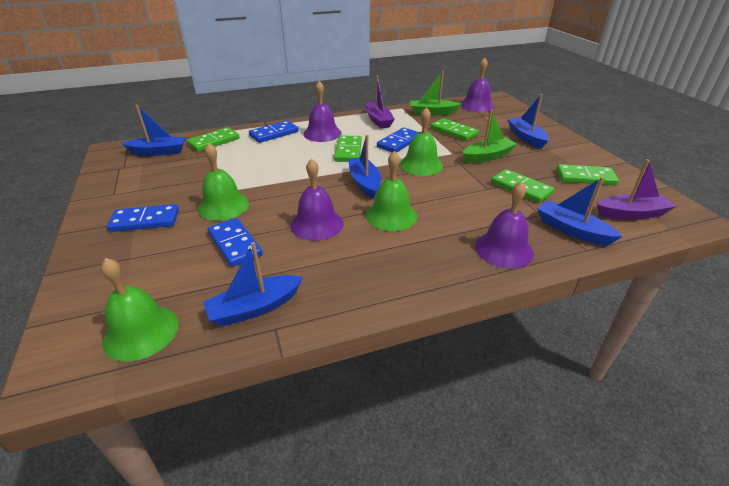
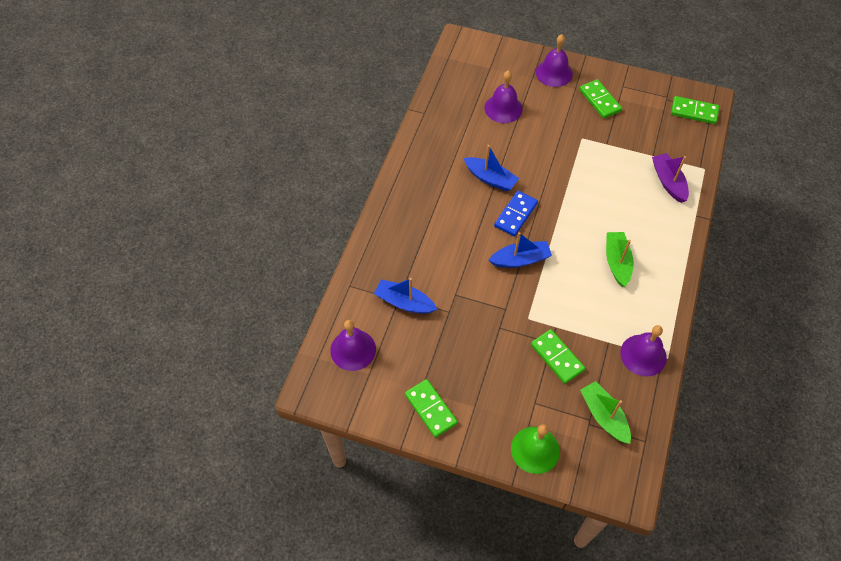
blue boat: 5 -> 3
blue domino: 4 -> 1
green bell: 4 -> 1
green domino: 5 -> 4
purple boat: 2 -> 1

